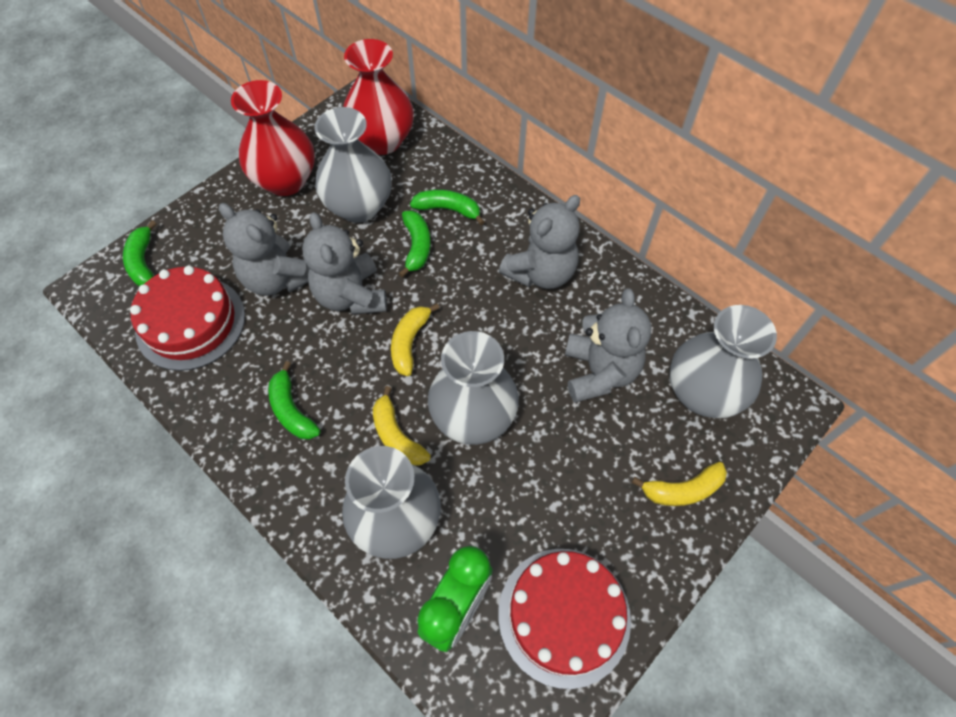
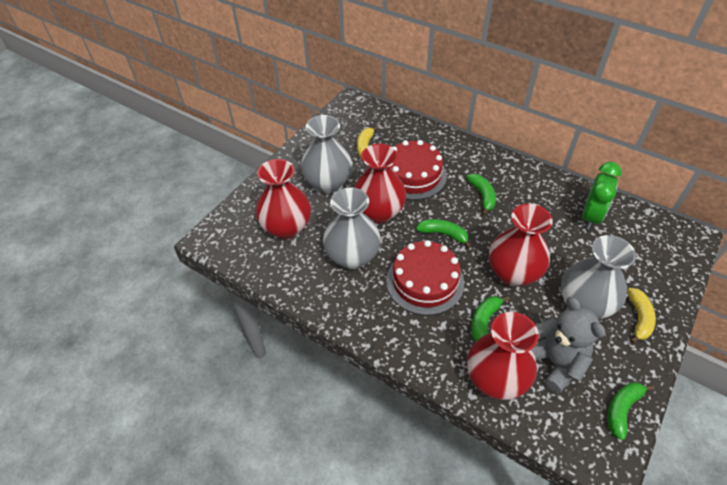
grey teddy bear: 4 -> 1
grey vase: 4 -> 3
red vase: 2 -> 4
yellow banana: 3 -> 2

